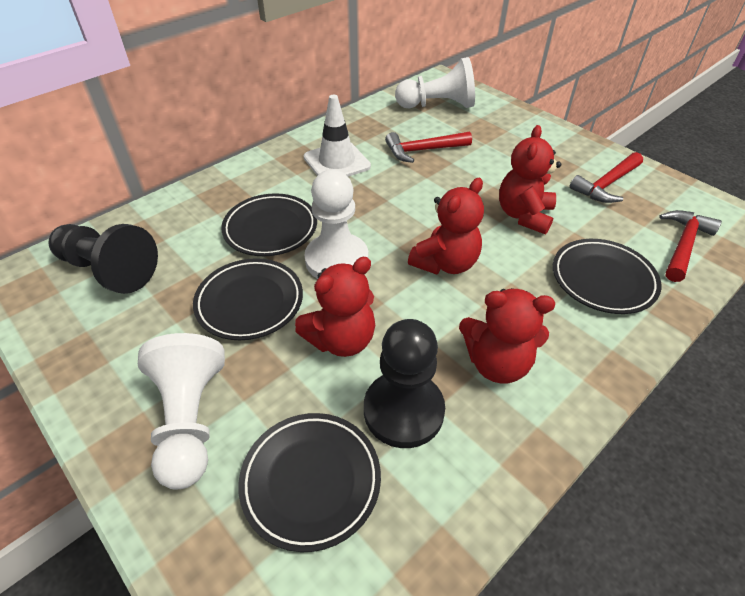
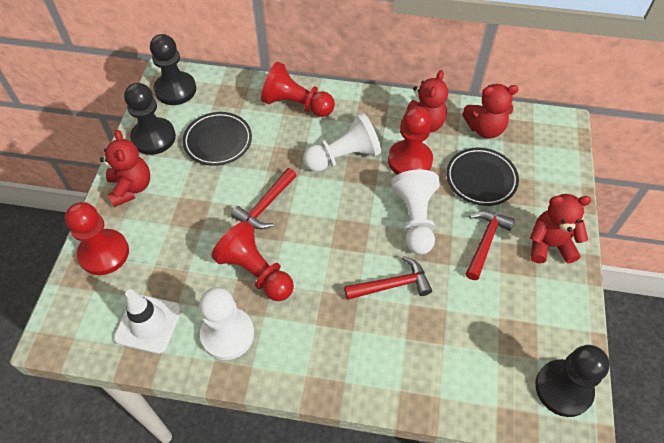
black pawn: 2 -> 3
black plate: 4 -> 2
red pawn: 0 -> 4

